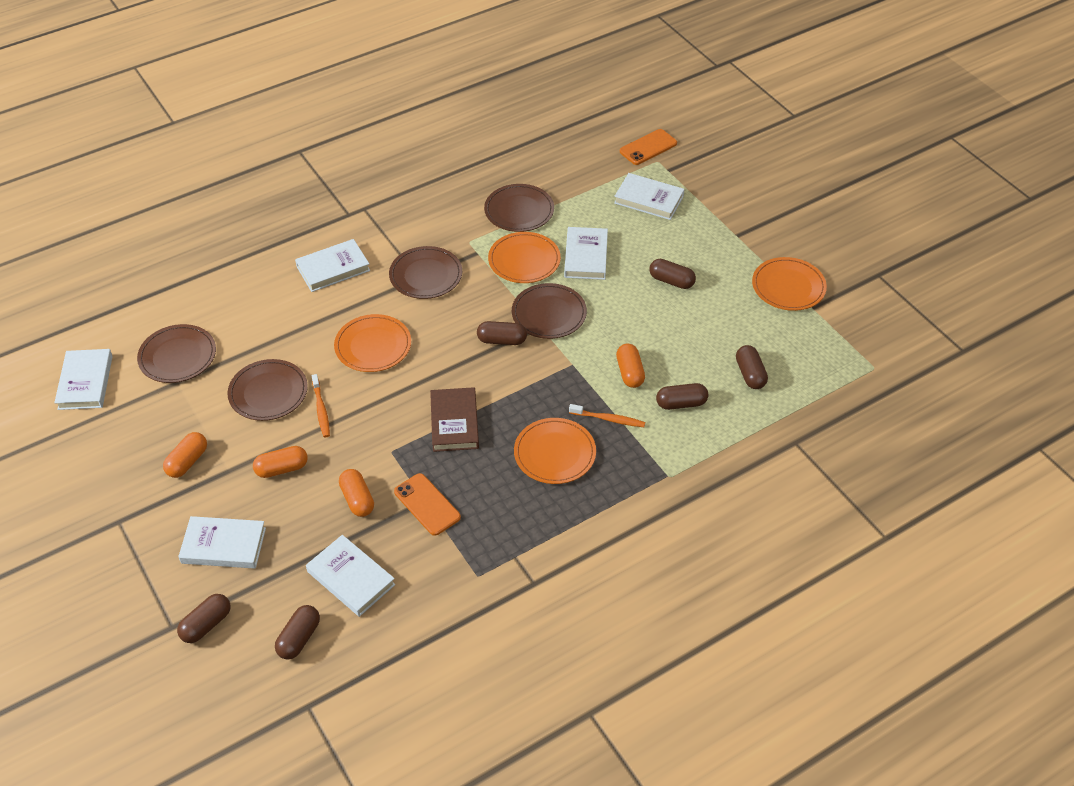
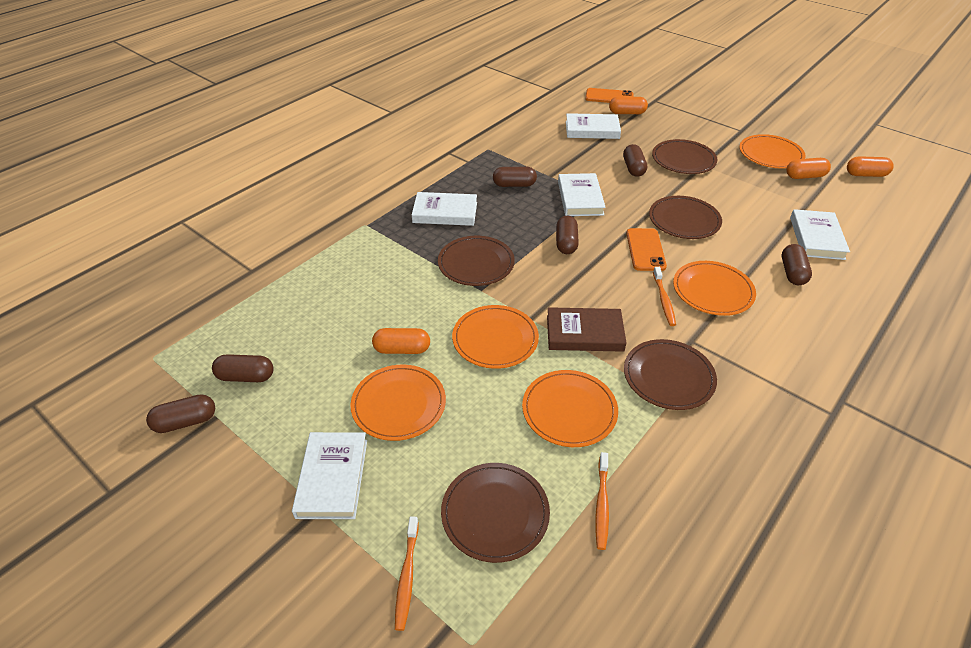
orange plate: 4 -> 5
orange toothbrush: 2 -> 3
white book: 6 -> 5

